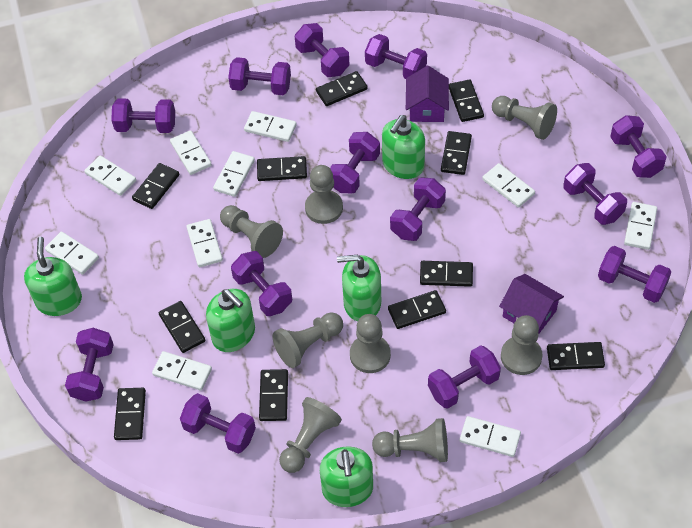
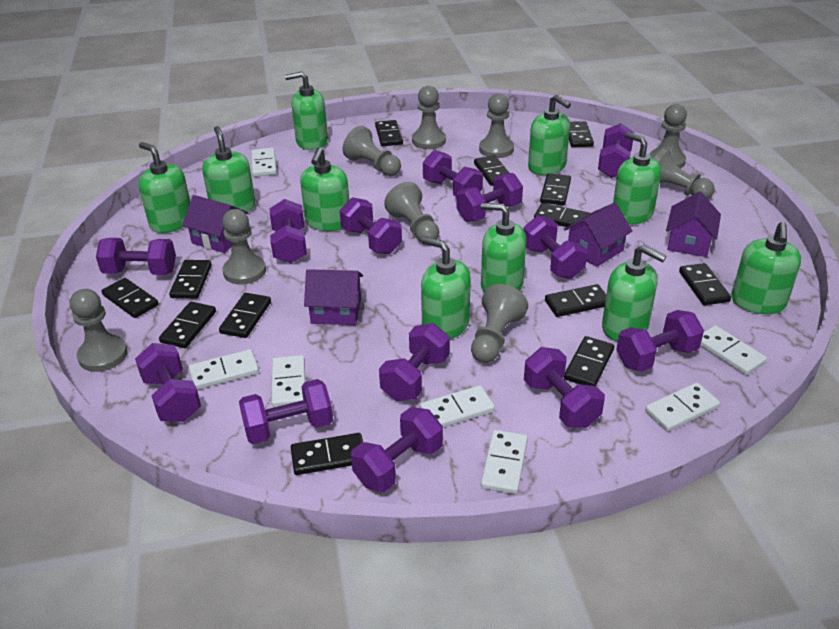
black domino: 11 -> 13
green soap dispenser: 5 -> 10
grey pawn: 8 -> 9
purple house: 2 -> 4
white domino: 10 -> 7

